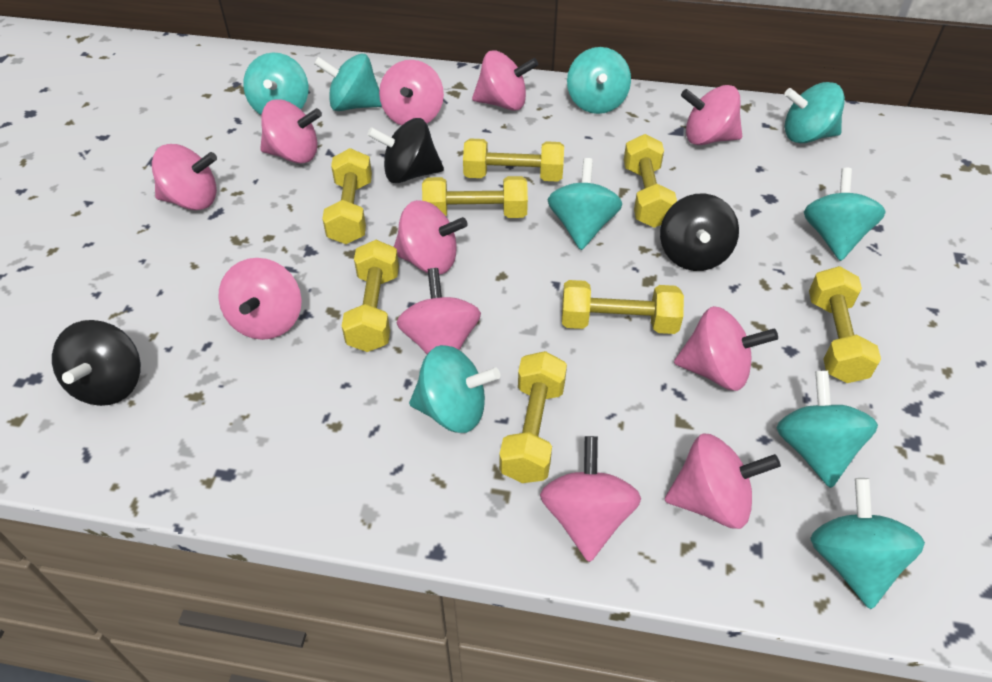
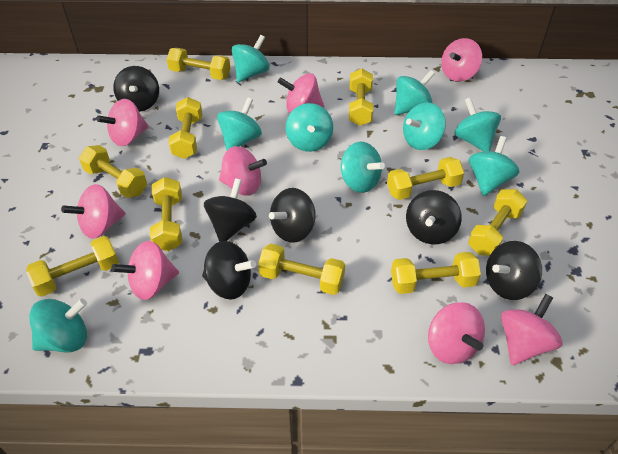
black spinning top: 3 -> 6
pink spinning top: 11 -> 8
yellow dumbbell: 8 -> 10

